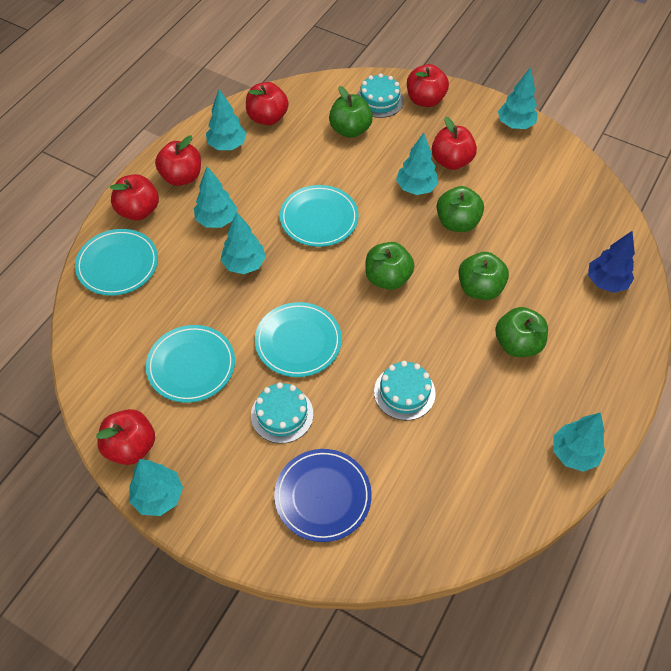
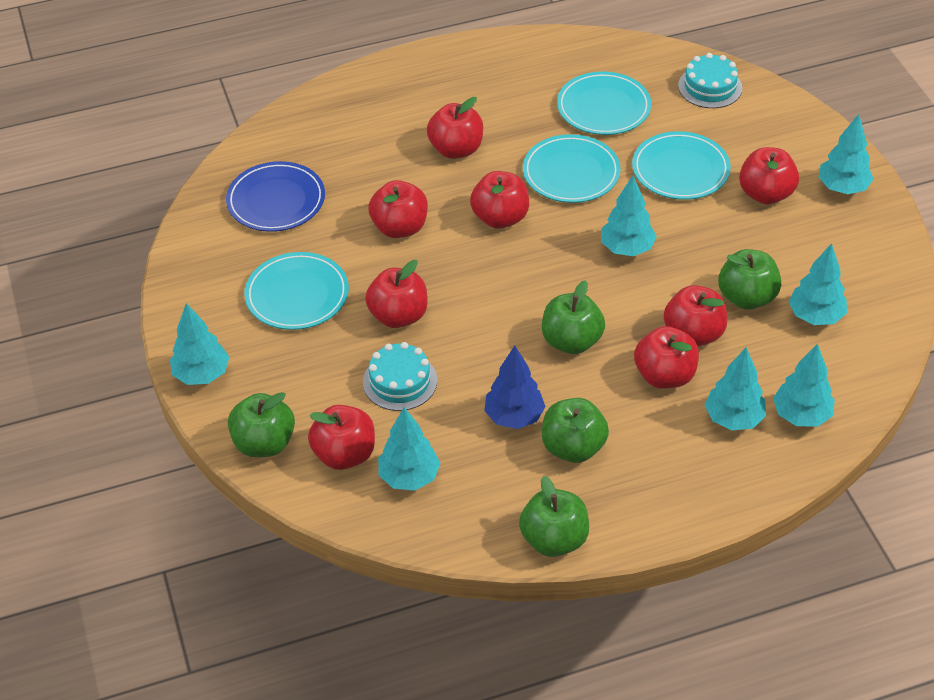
red apple: 6 -> 8
turquoise cake: 3 -> 2

